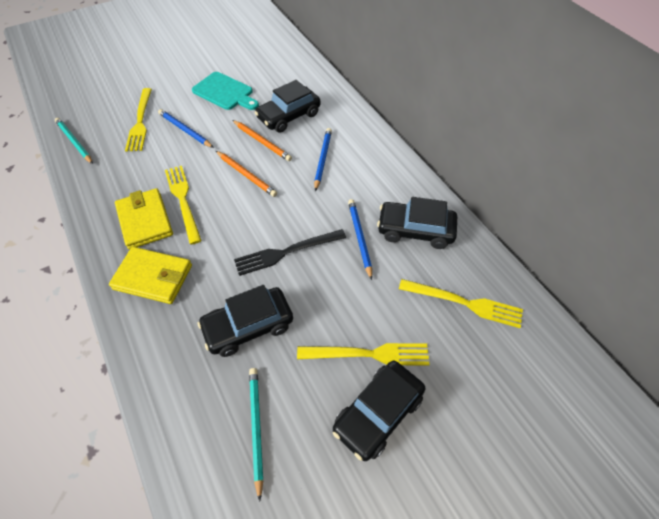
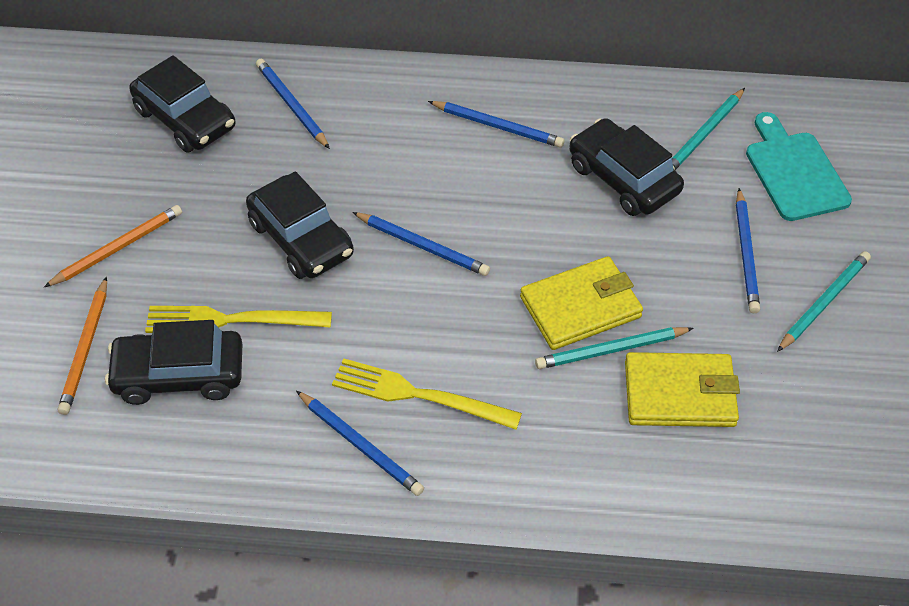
black fork: 1 -> 0
blue pencil: 3 -> 5
turquoise pencil: 2 -> 3
yellow fork: 4 -> 2

